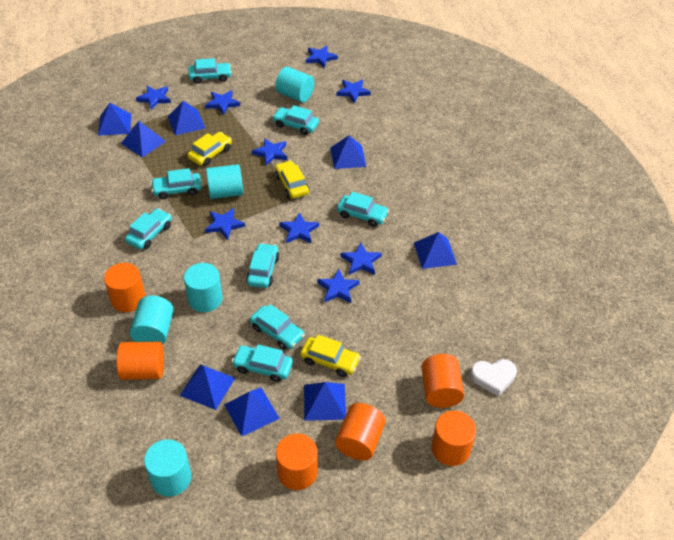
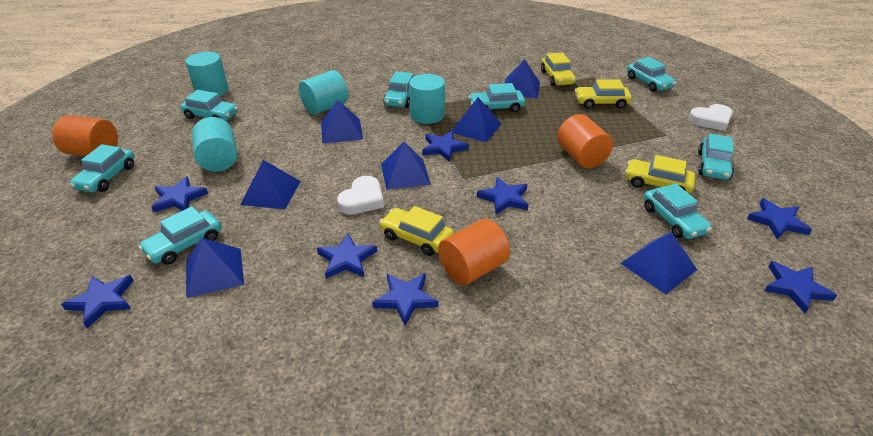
blue pyramid: 8 -> 7
blue star: 9 -> 8
orange cylinder: 6 -> 3
turquoise cylinder: 5 -> 4
white heart: 1 -> 2
yellow car: 3 -> 4

